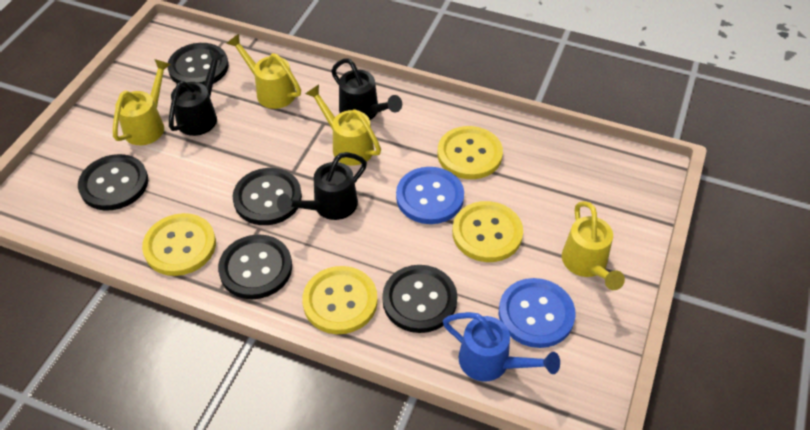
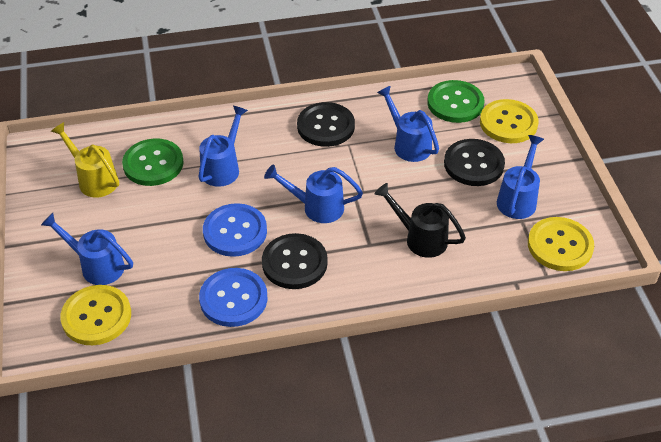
black button: 5 -> 3
black watering can: 3 -> 1
blue watering can: 1 -> 5
green button: 0 -> 2
yellow button: 4 -> 3
yellow watering can: 4 -> 1

